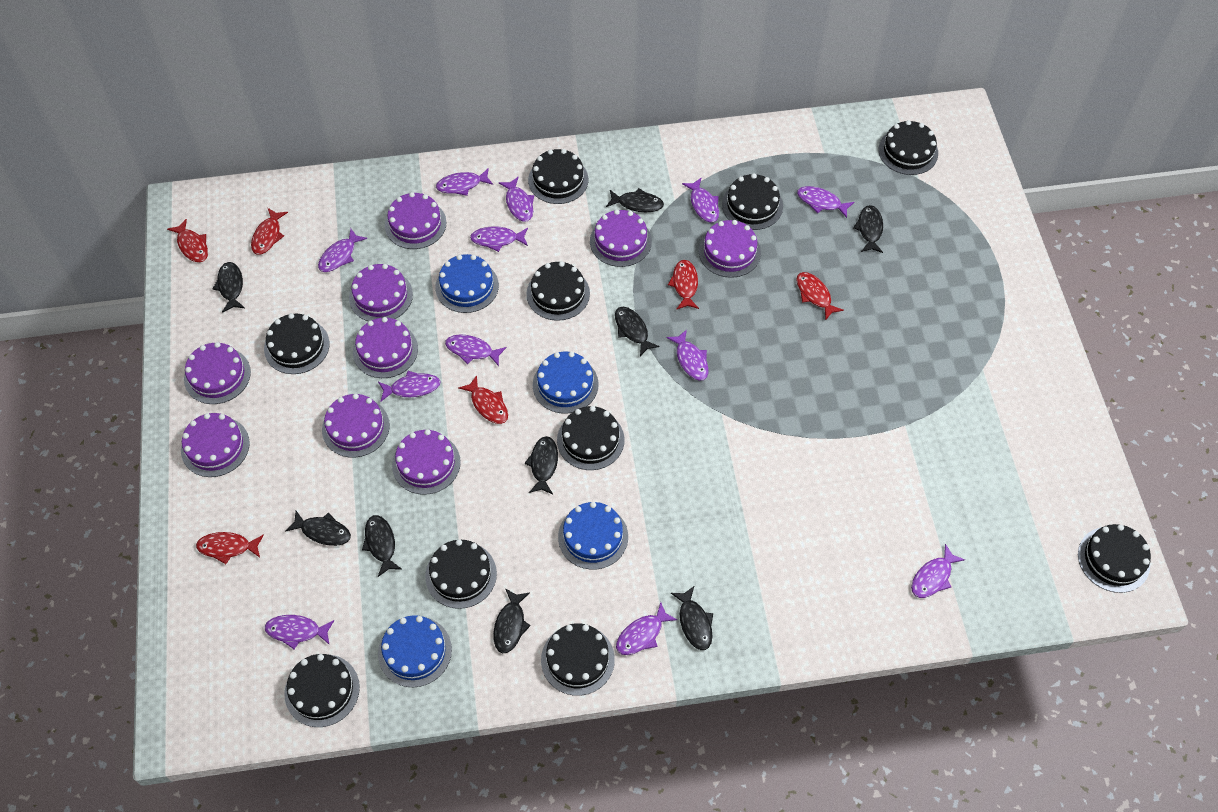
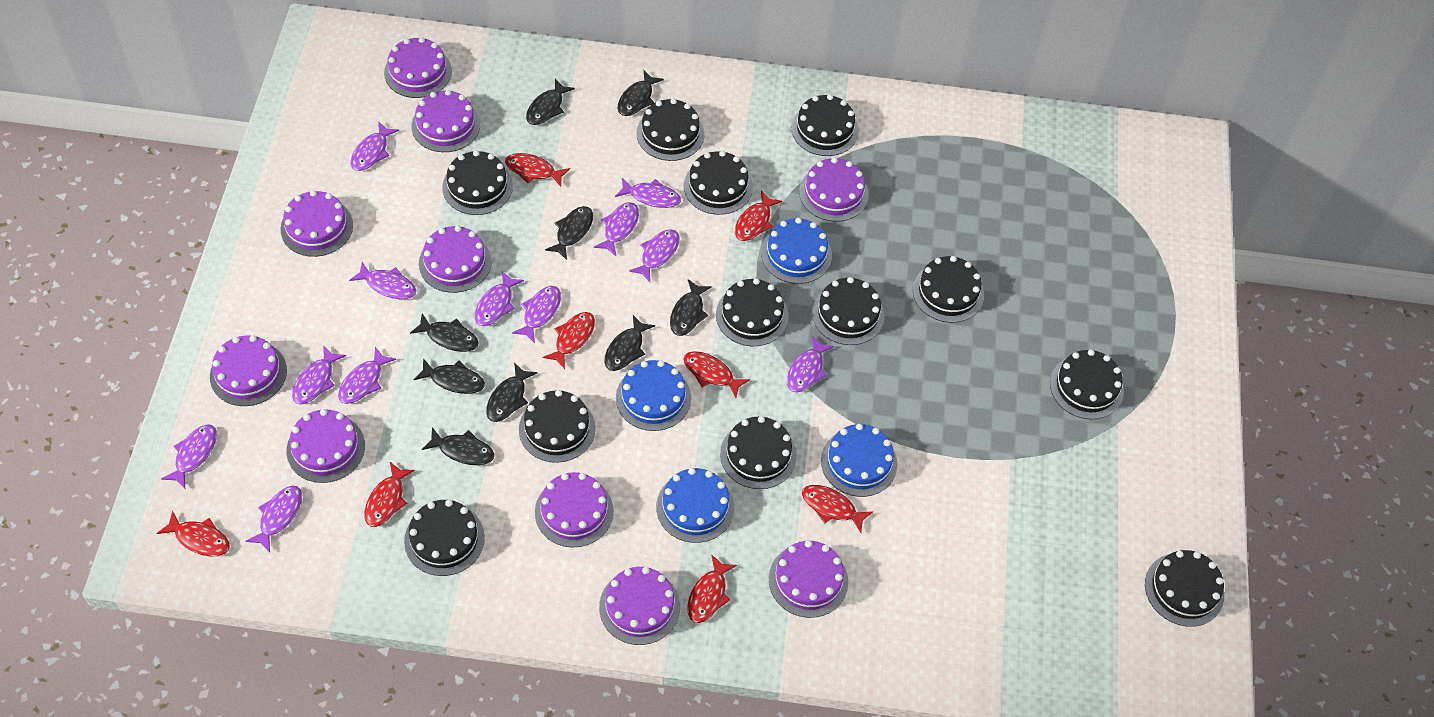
black cake: 10 -> 12
purple cake: 9 -> 10
red fish: 6 -> 8

